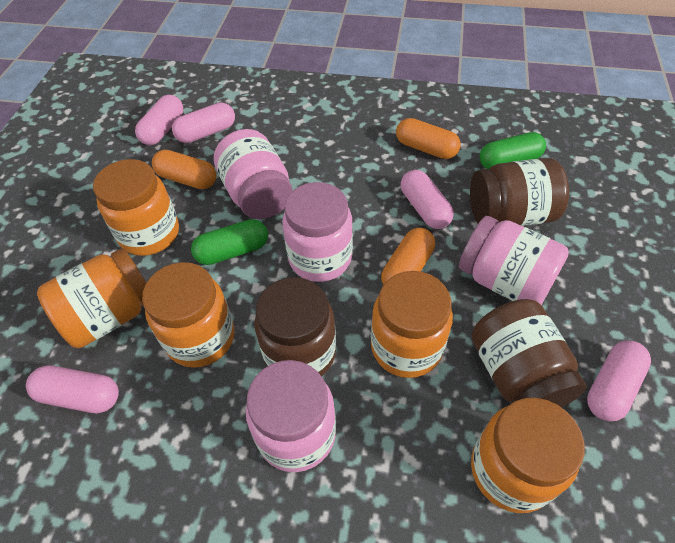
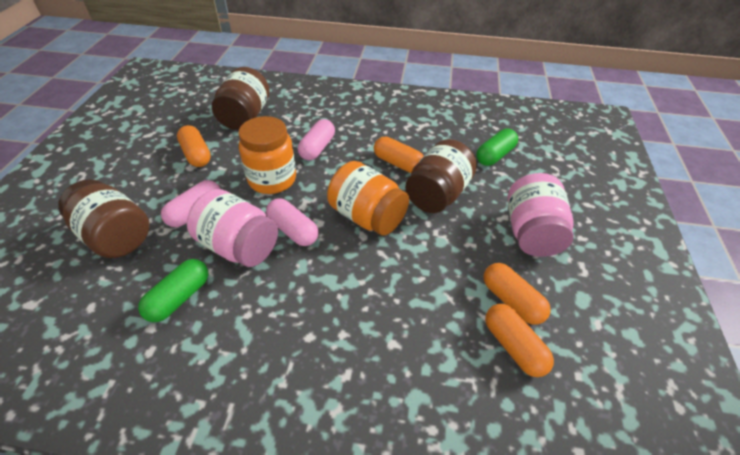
orange capsule: 3 -> 4
orange jar: 5 -> 2
pink capsule: 5 -> 3
pink jar: 4 -> 2

